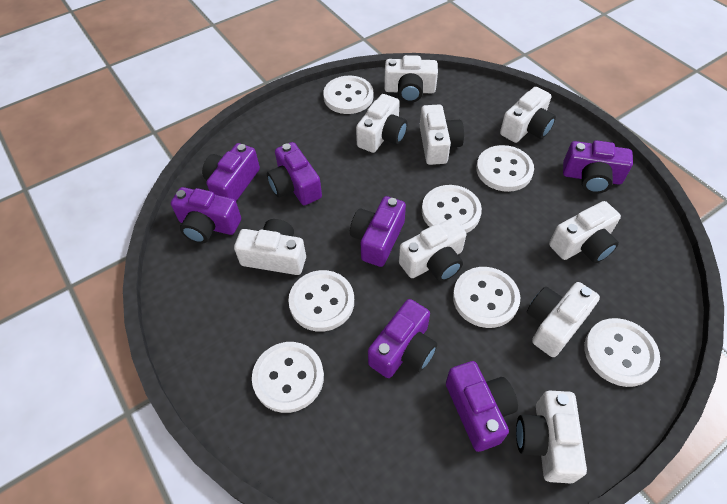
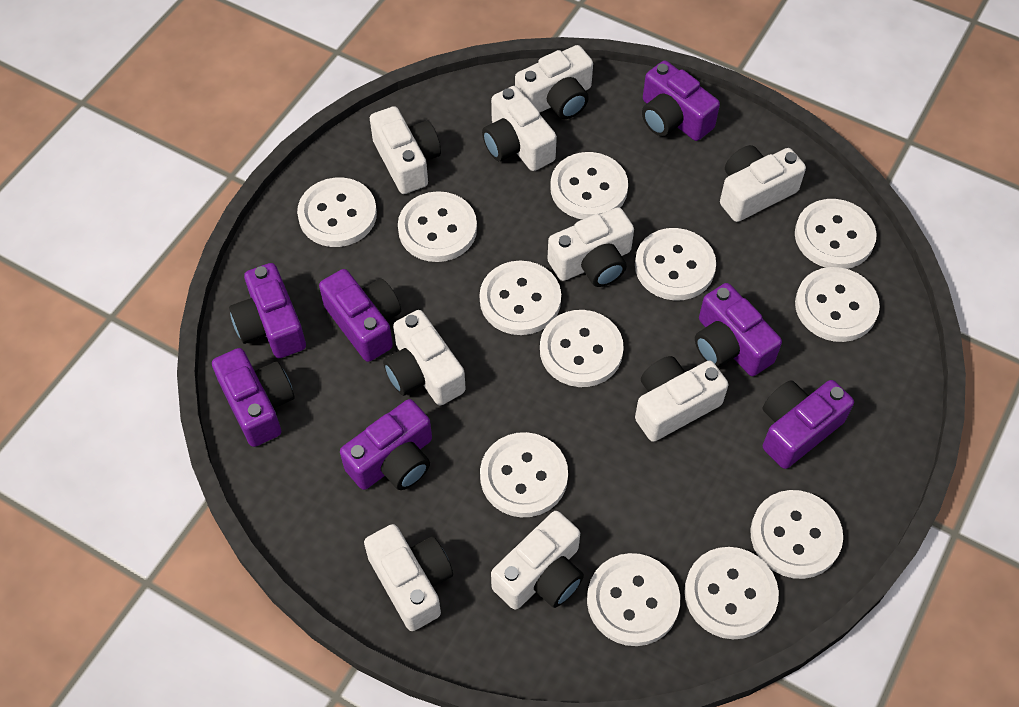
white button: 7 -> 12

